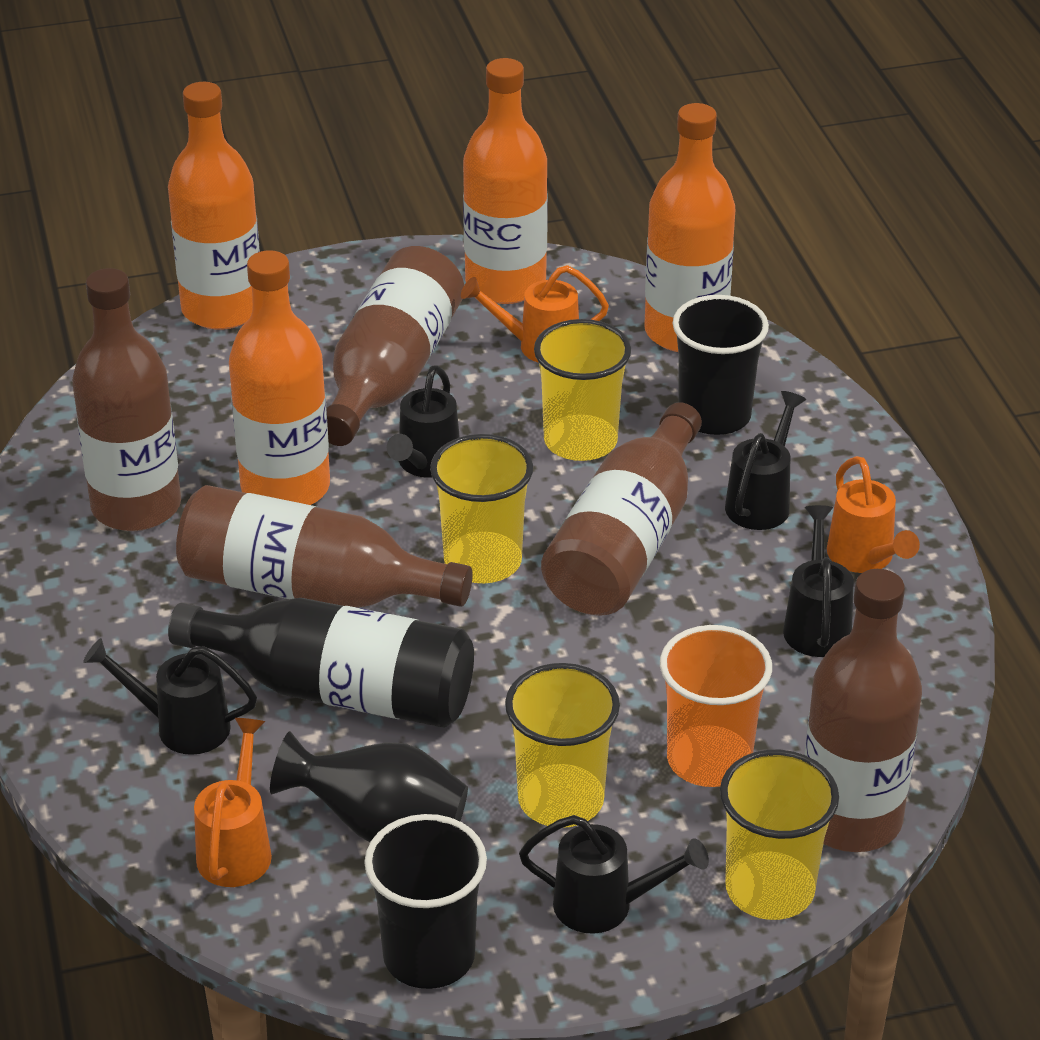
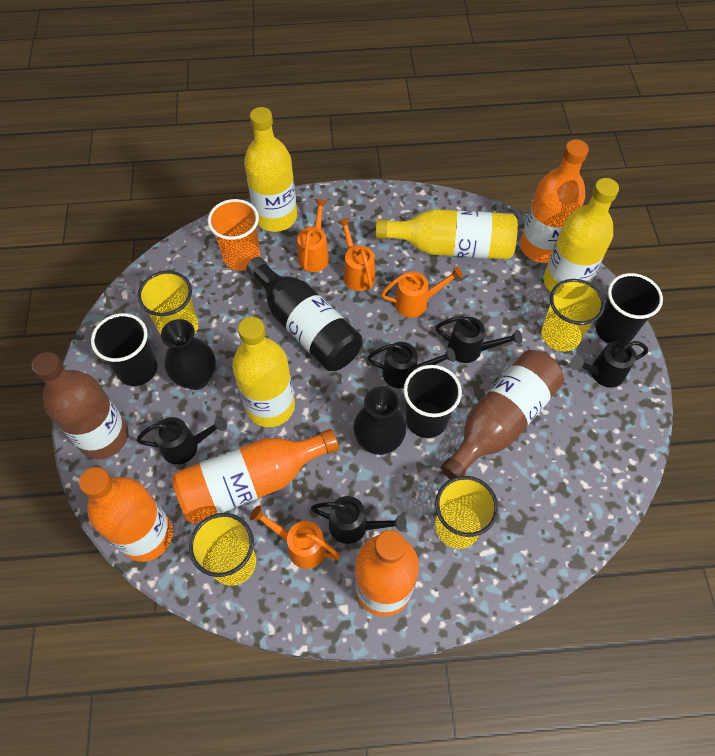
black cup: 2 -> 3
black vase: 1 -> 2
brown bottle: 5 -> 2
orange watering can: 3 -> 4
yellow bottle: 0 -> 4

